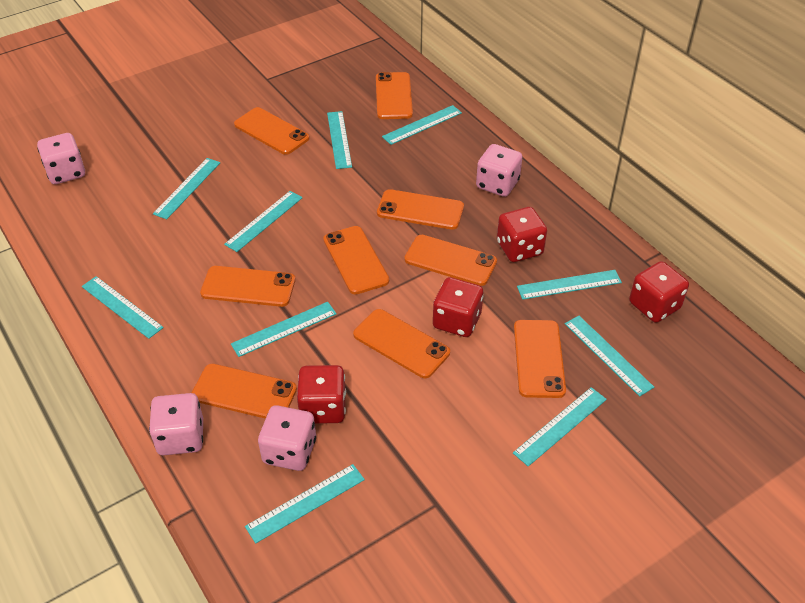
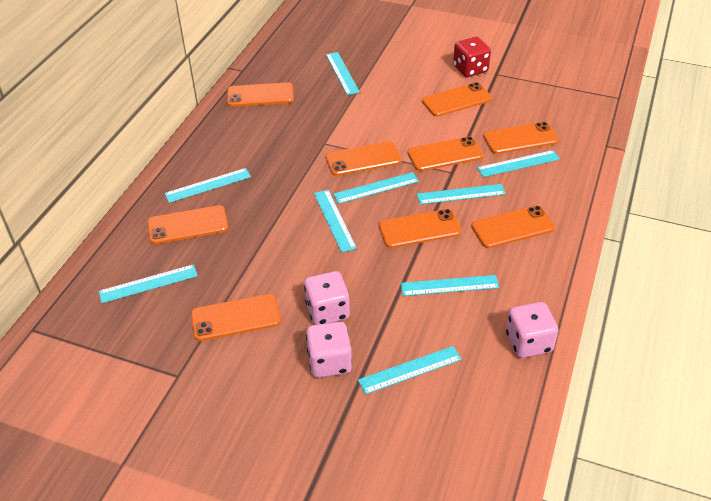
pink dice: 4 -> 3
red dice: 4 -> 1
turquoise ruler: 10 -> 9

